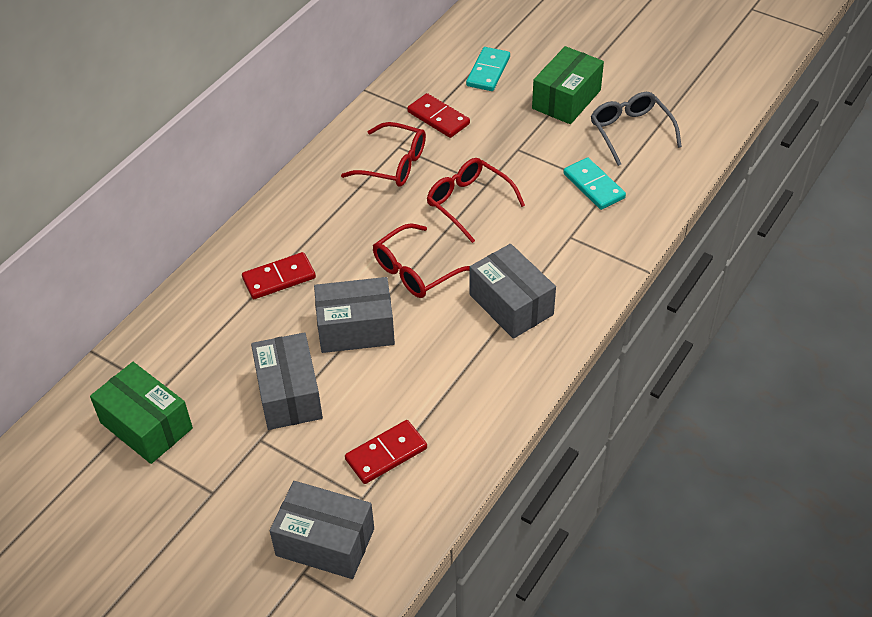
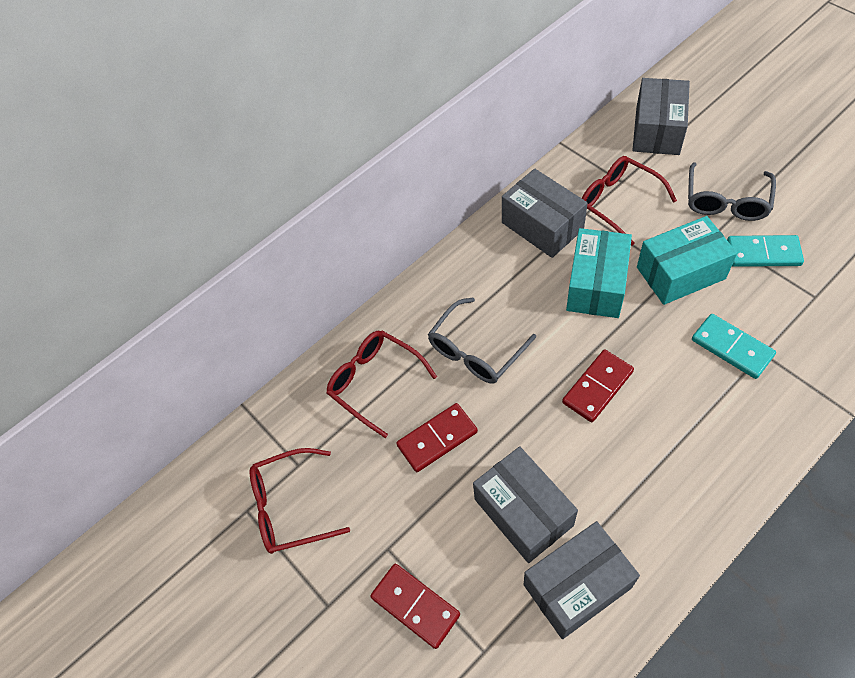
green box: 2 -> 0
grey glasses: 1 -> 2
turquoise box: 0 -> 2

